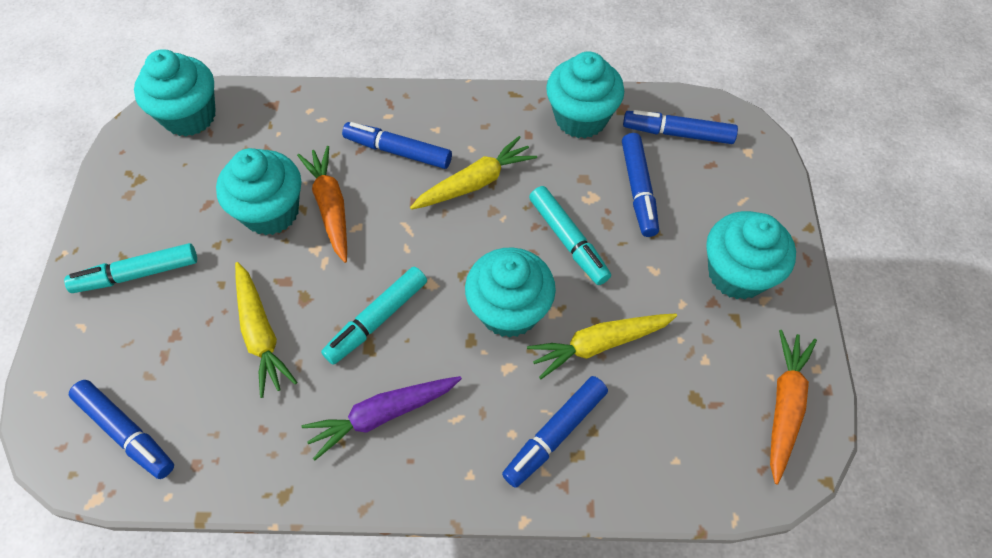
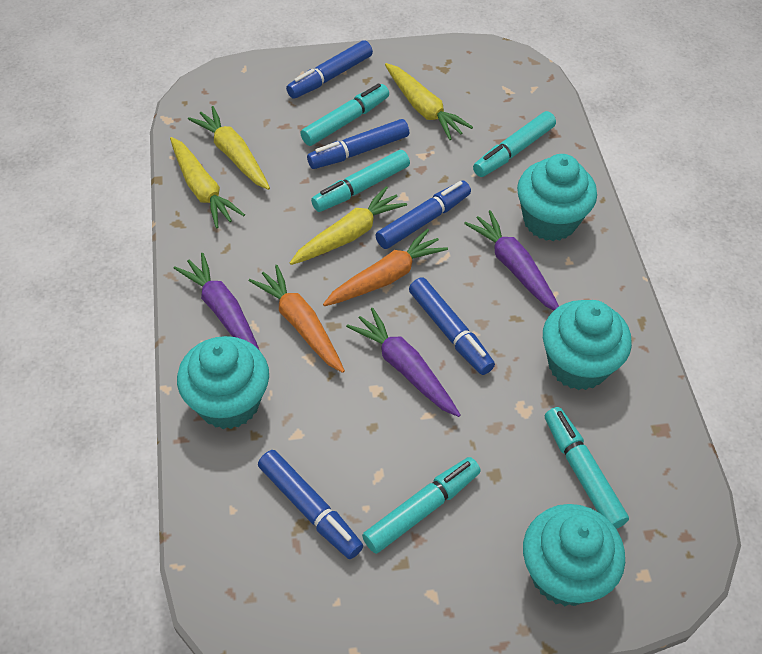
purple carrot: 1 -> 3
turquoise cupcake: 5 -> 4
turquoise marker: 3 -> 5
yellow carrot: 3 -> 4

